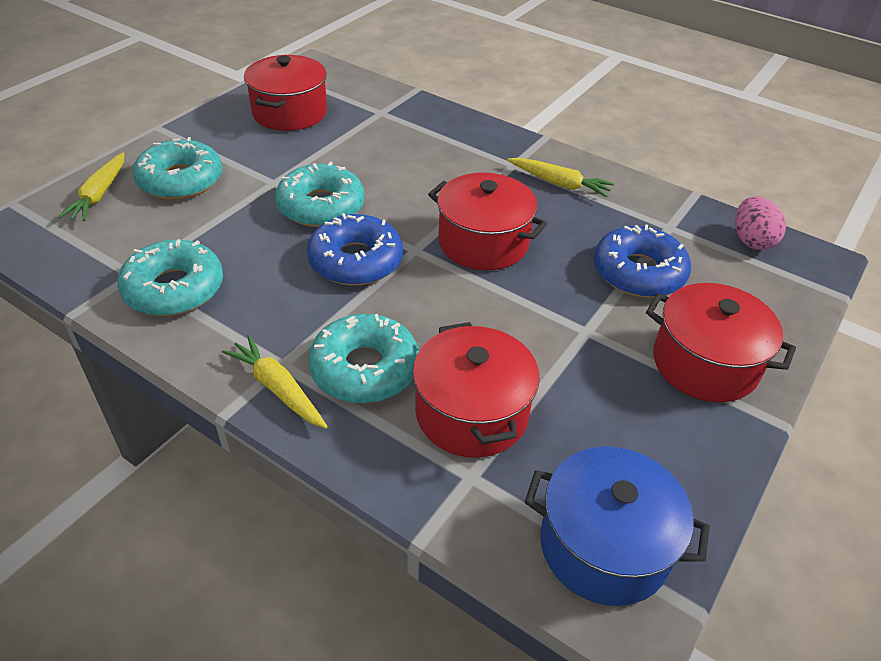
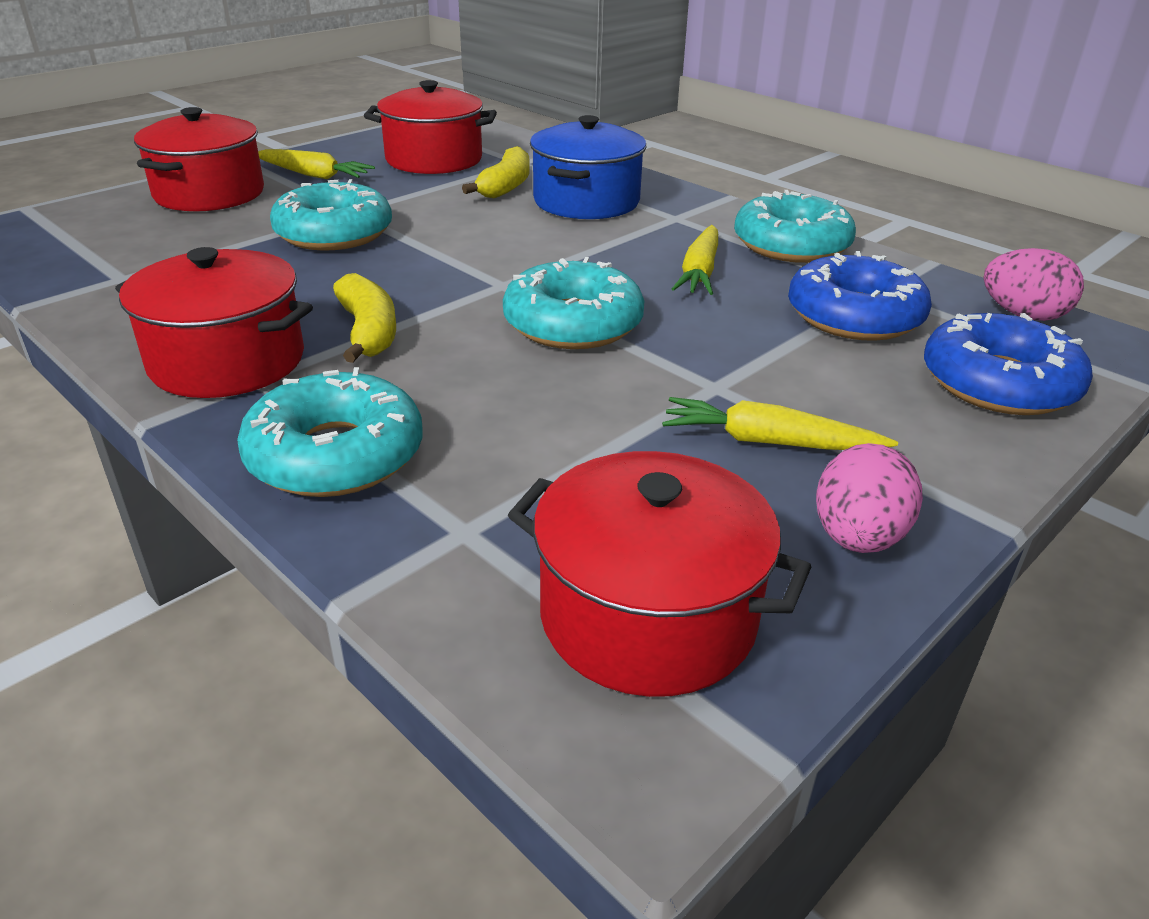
pink egg: 1 -> 2
yellow banana: 0 -> 2

